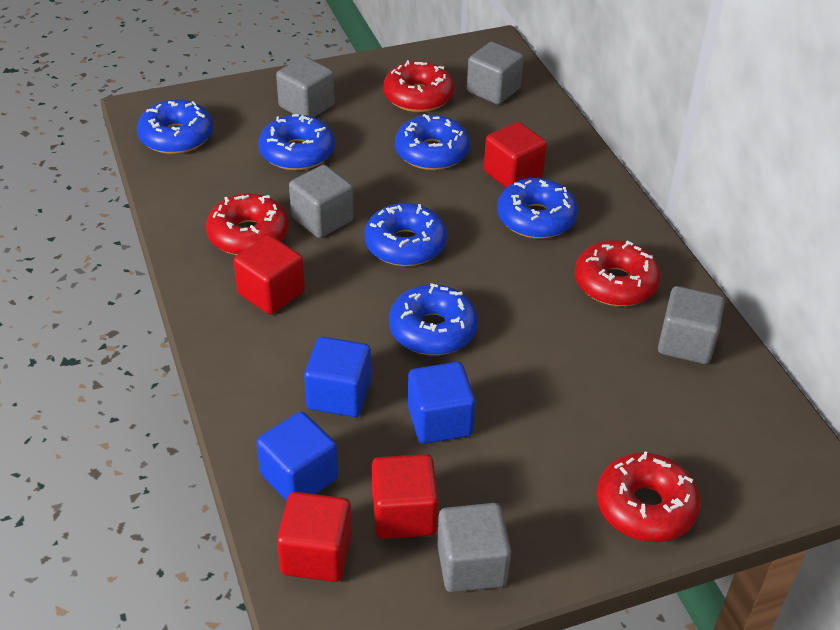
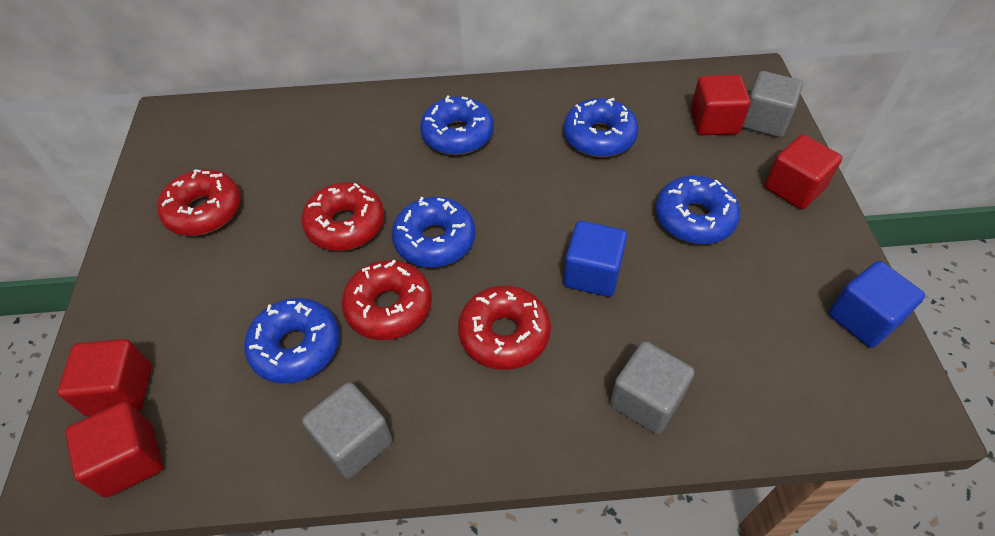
blue cube: 3 -> 2
blue donut: 6 -> 5
grey cube: 5 -> 3

